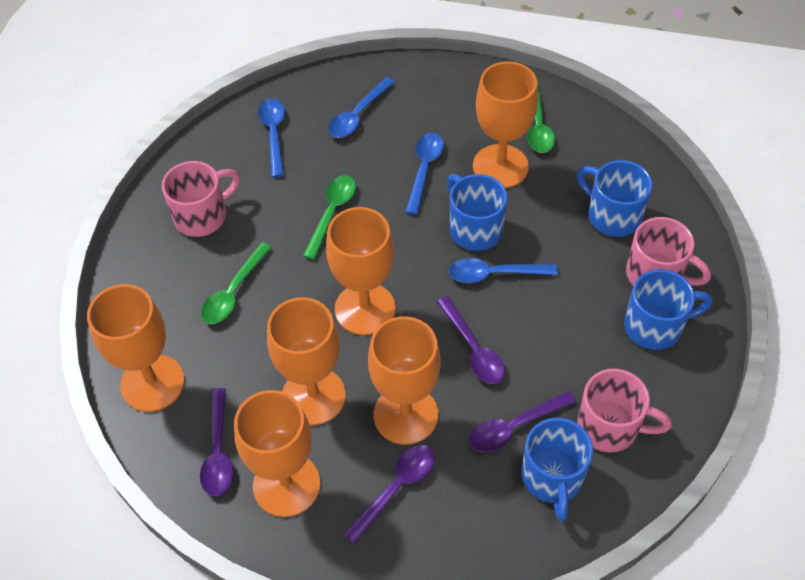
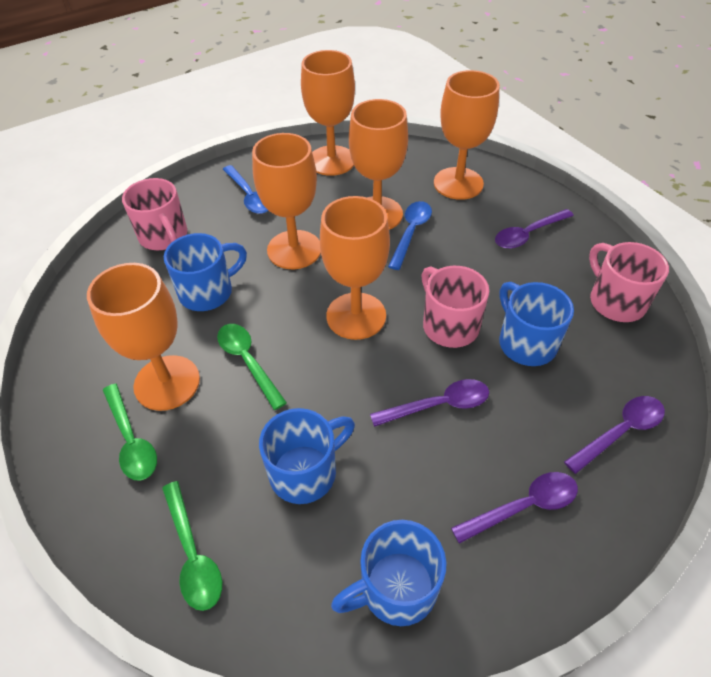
blue spoon: 4 -> 2

